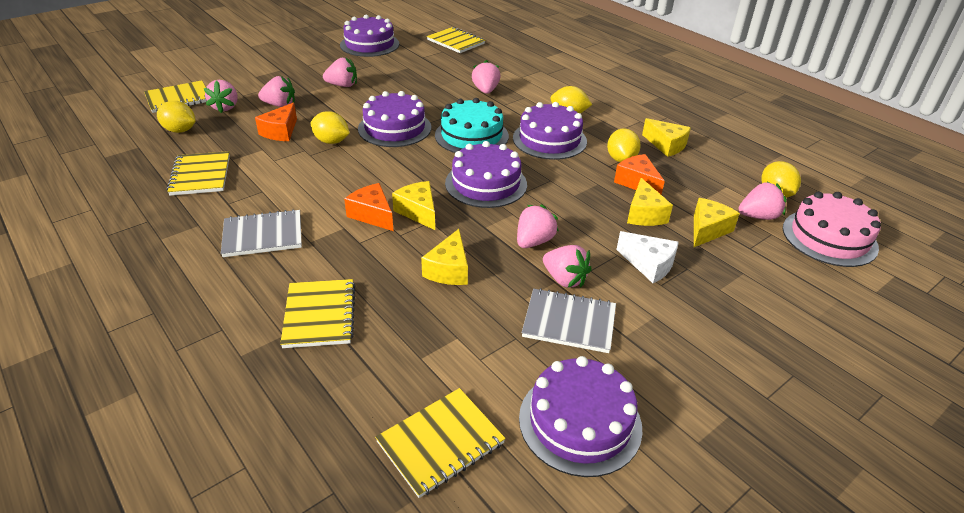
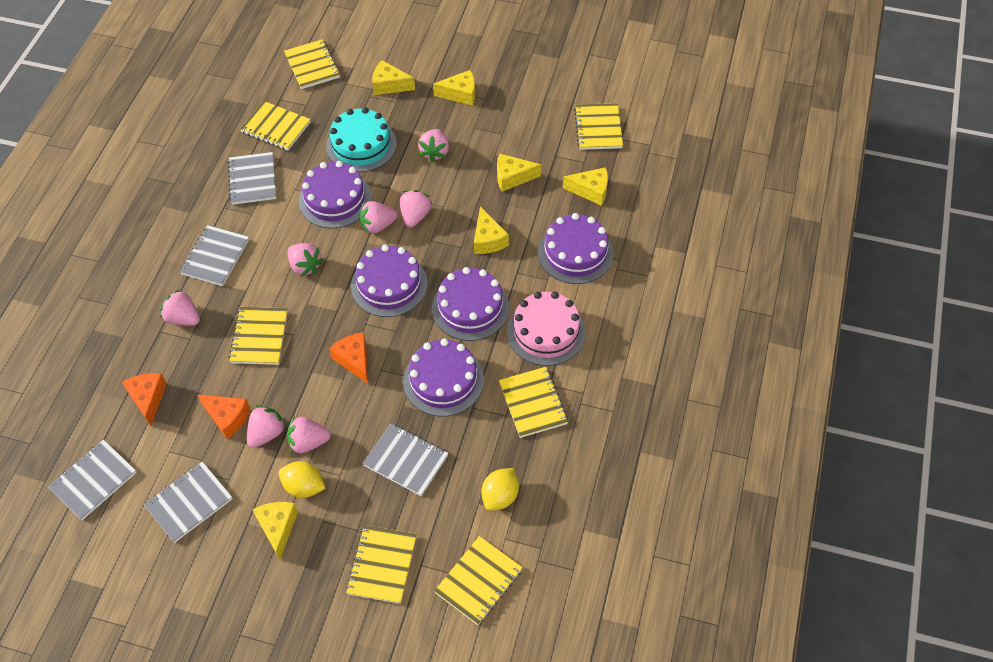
grey notebook: 2 -> 5
white cheese: 1 -> 0
yellow cheese: 5 -> 6
yellow lemon: 5 -> 2
yellow notebook: 5 -> 7

